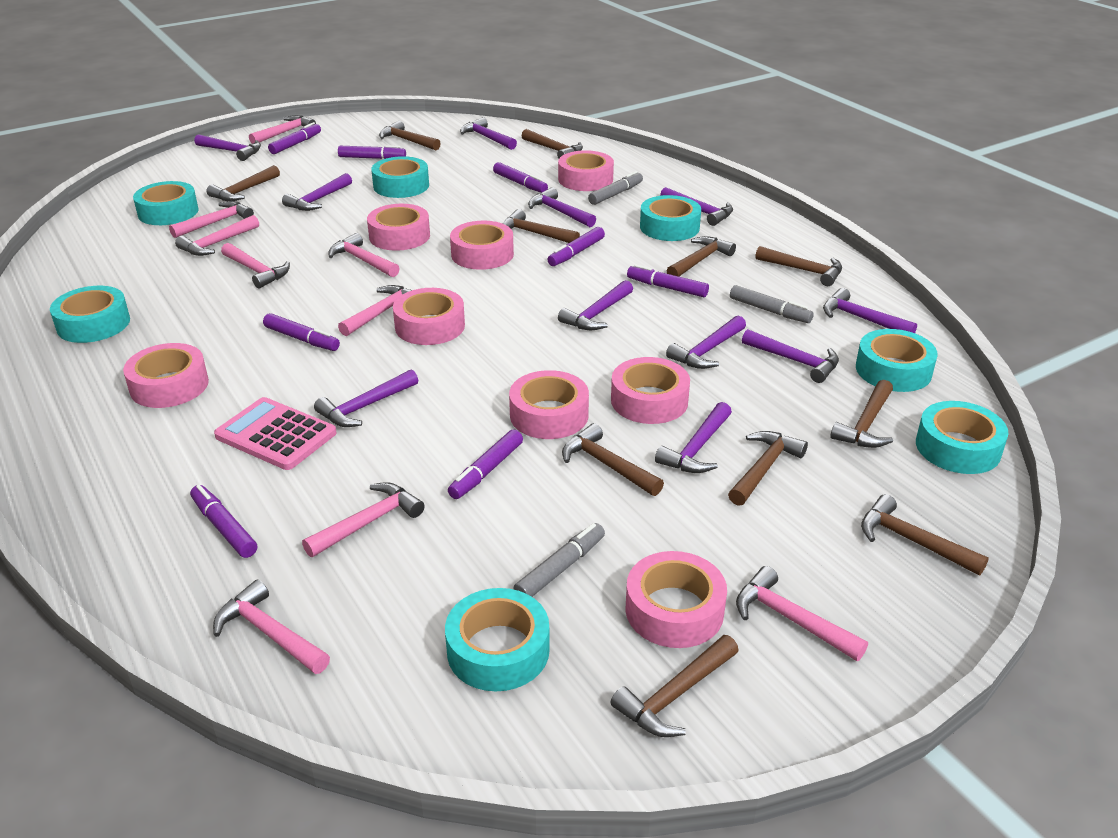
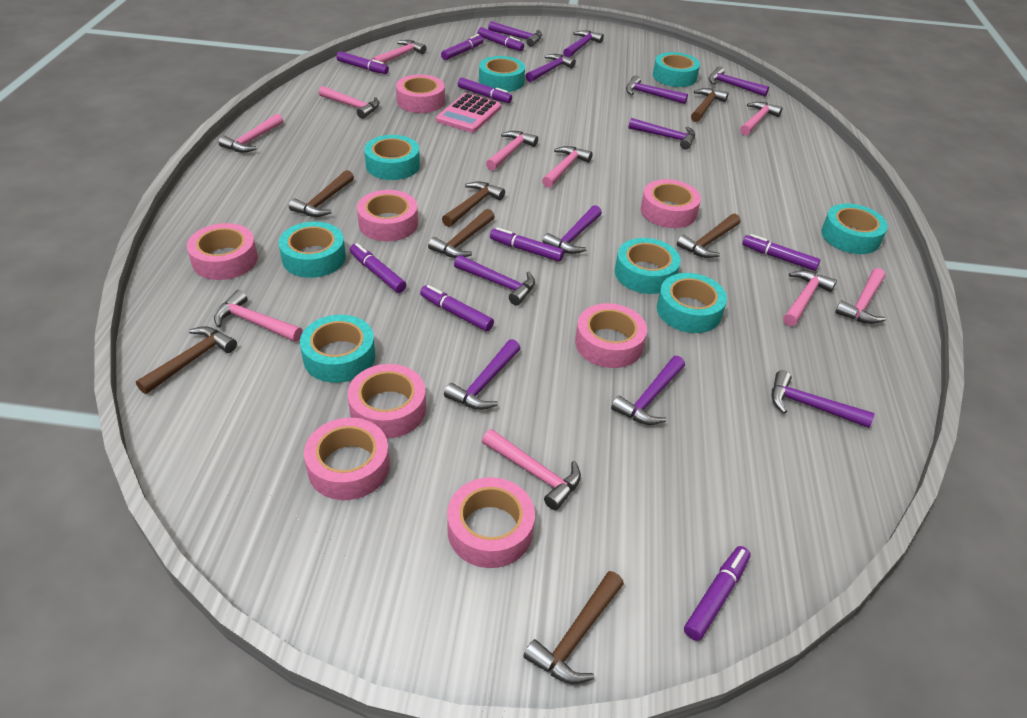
brown hammer: 11 -> 7
grey marker: 3 -> 0
pink hammer: 9 -> 10
purple marker: 8 -> 9
turquoise tape: 7 -> 8

